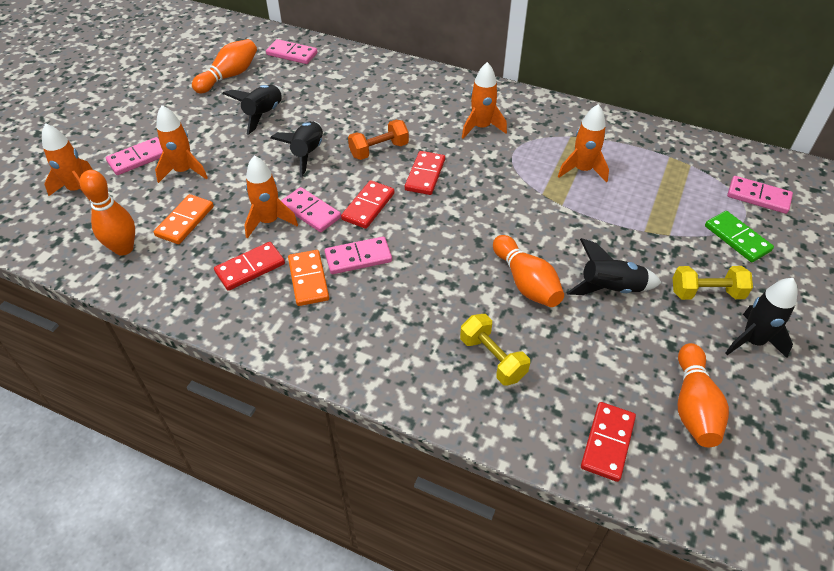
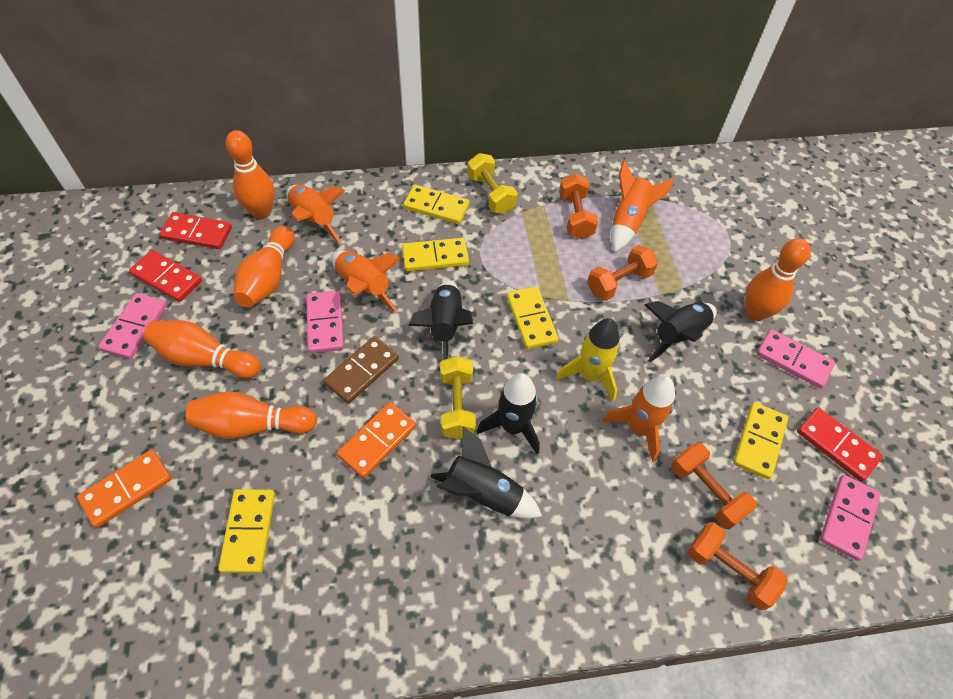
brown domino: 0 -> 1
green domino: 1 -> 0
orange bowling pin: 4 -> 5
orange dumbbell: 1 -> 4
orange rocket: 5 -> 4
pink domino: 5 -> 4
red domino: 4 -> 3
yellow domino: 0 -> 5
yellow rocket: 0 -> 1

